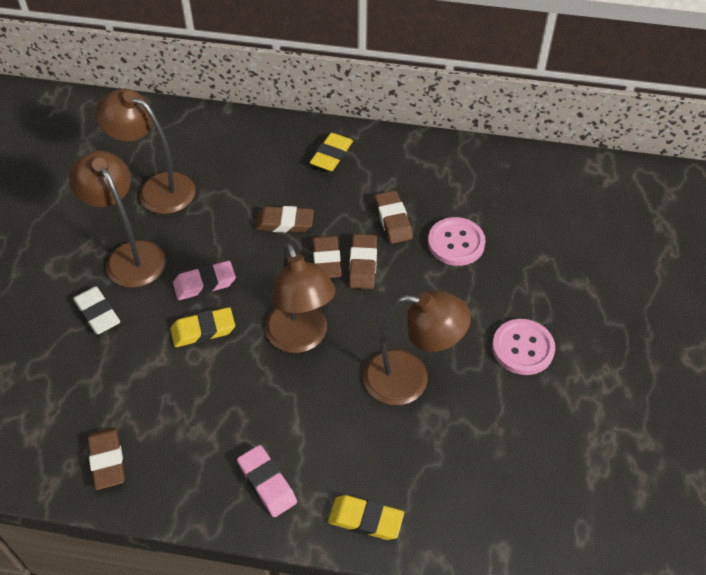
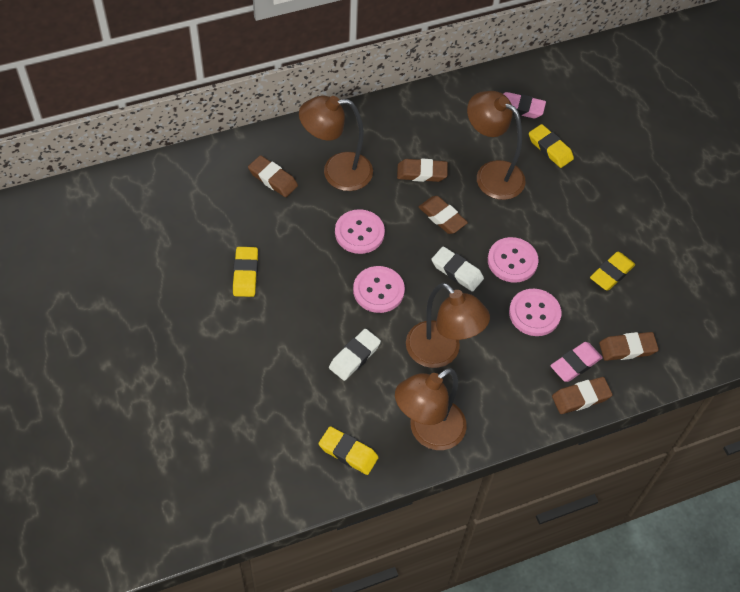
pink button: 2 -> 4
white eraser: 1 -> 2
yellow eraser: 3 -> 4

